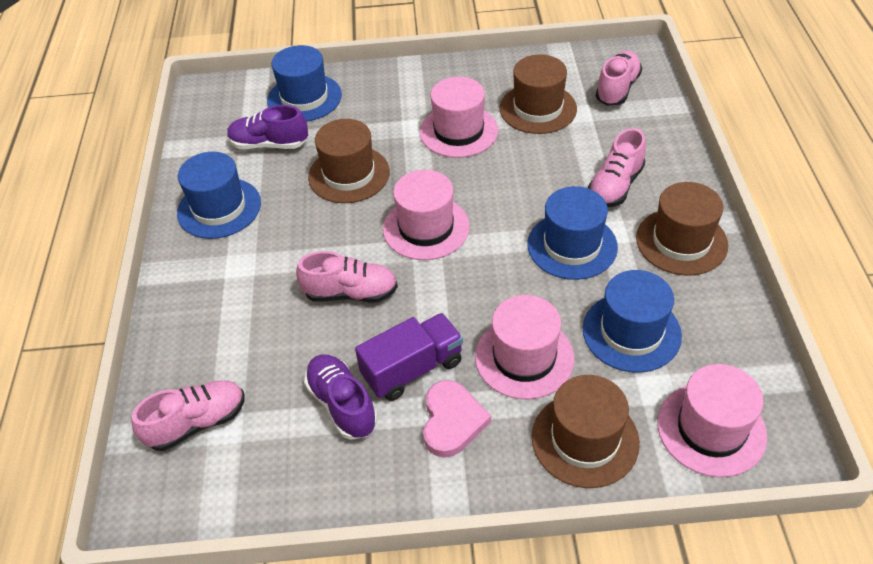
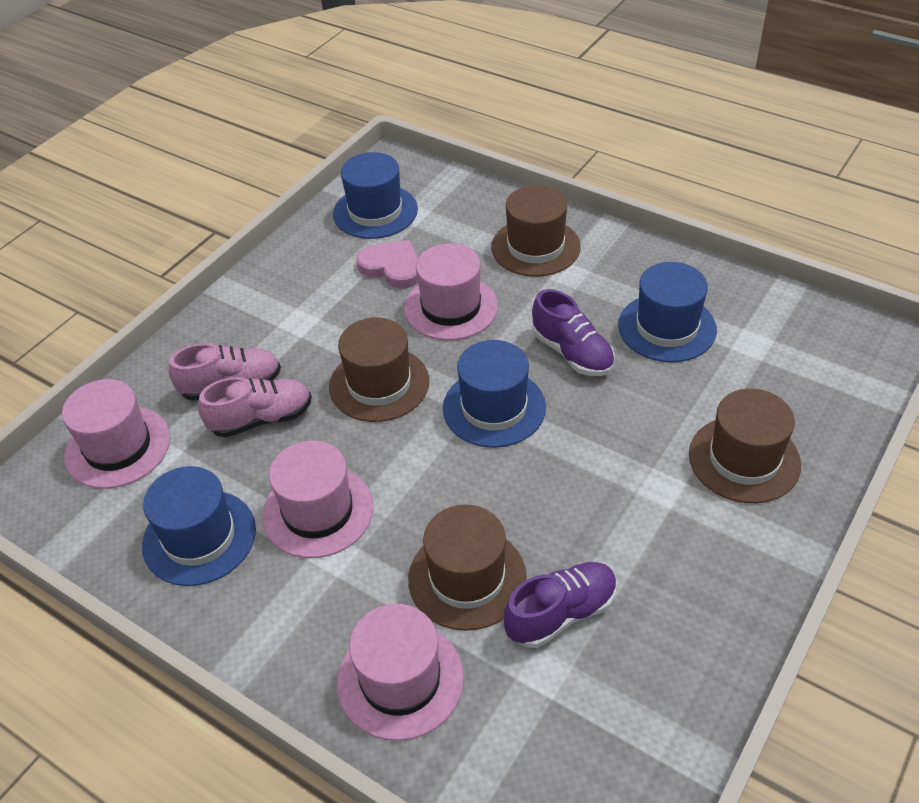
pink shoe: 4 -> 2
purple truck: 1 -> 0

